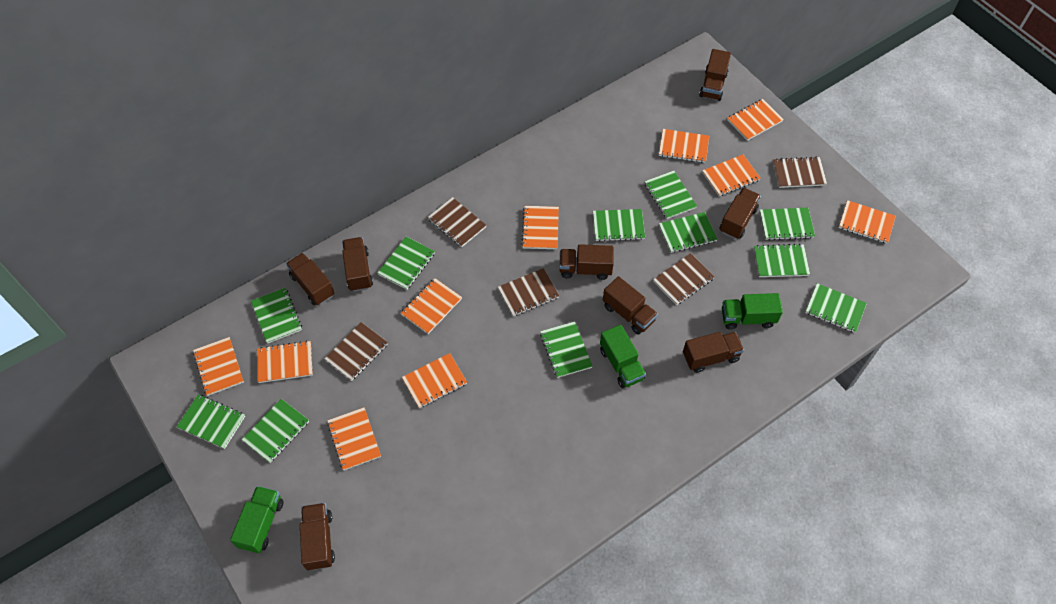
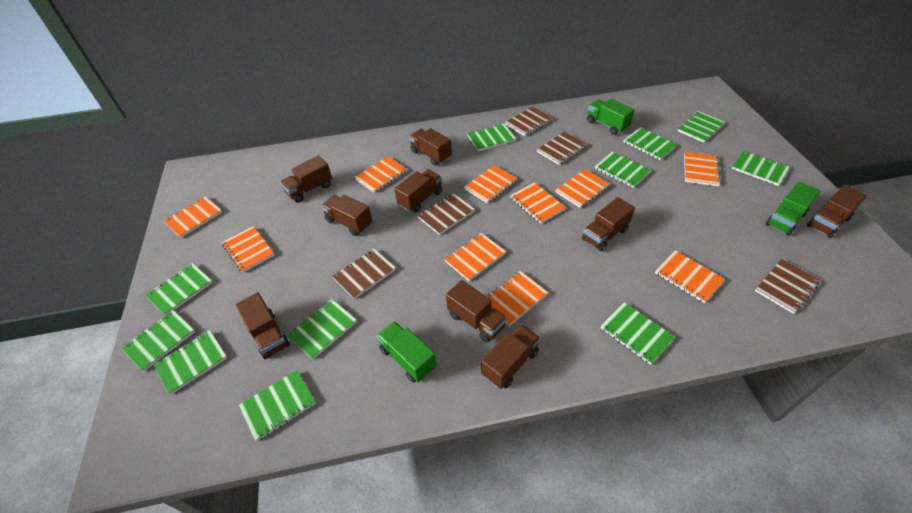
brown truck: 8 -> 9

